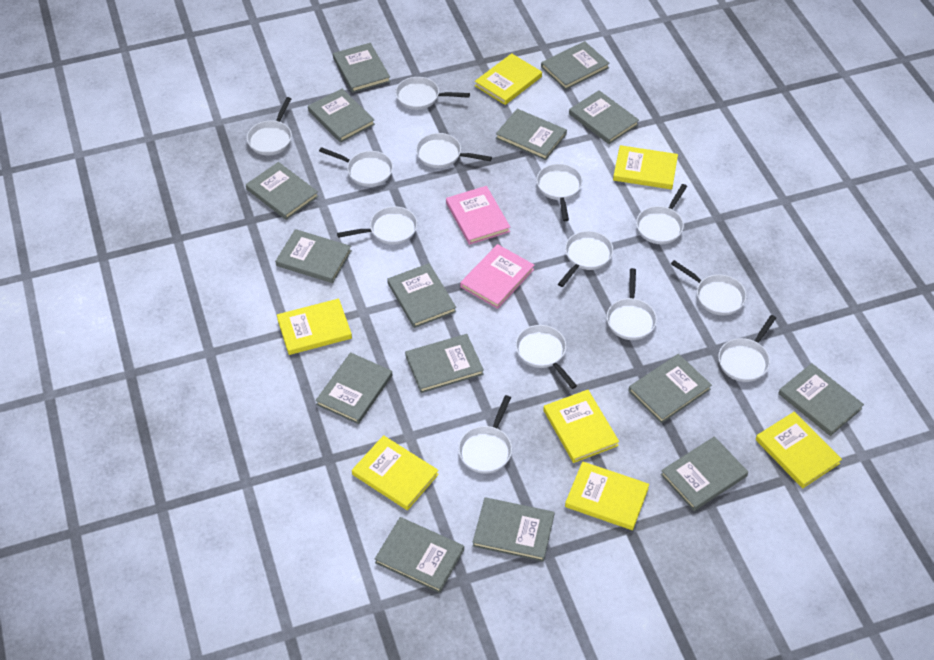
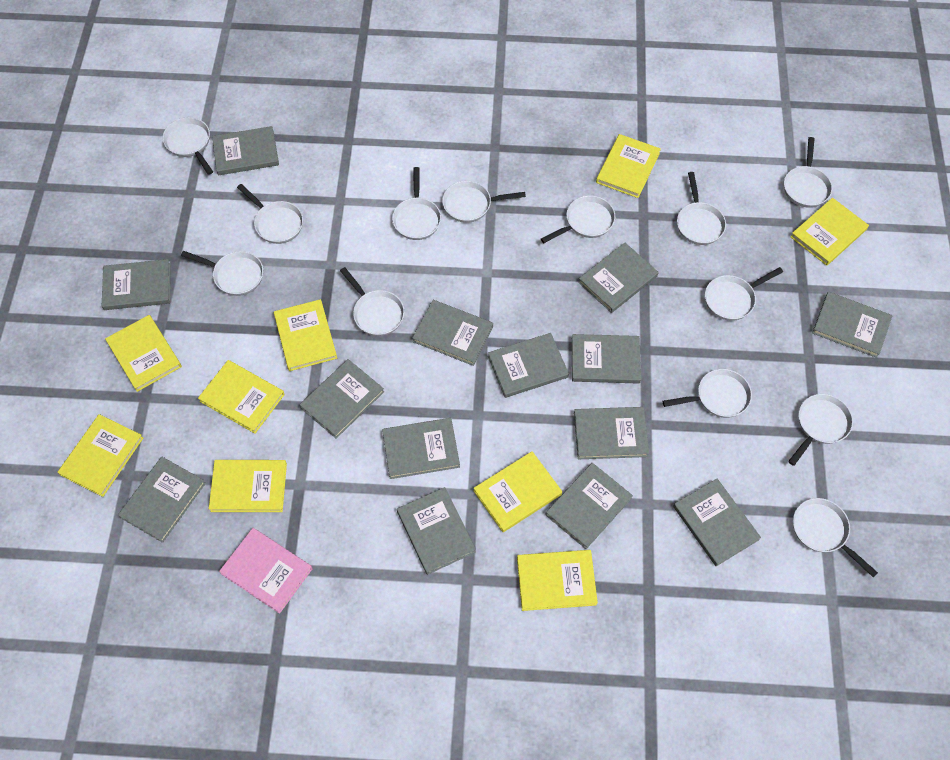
grey book: 15 -> 14
pink book: 2 -> 1
yellow book: 7 -> 9

